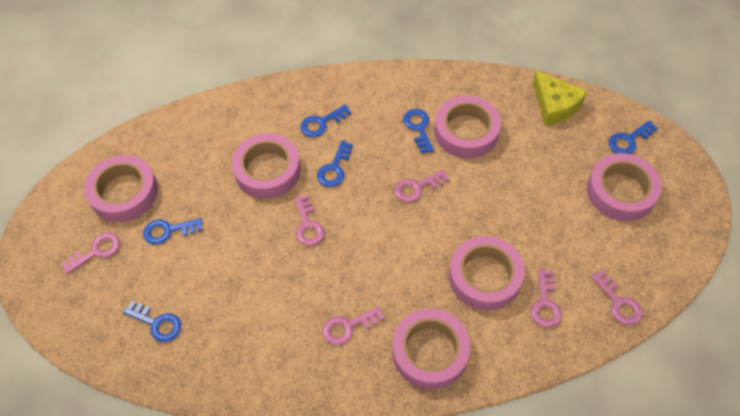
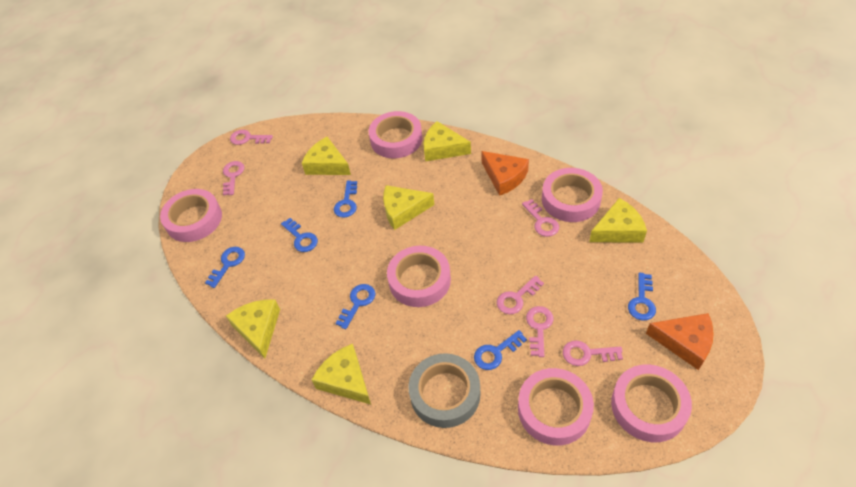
grey tape: 0 -> 1
orange cheese: 0 -> 2
yellow cheese: 1 -> 6

